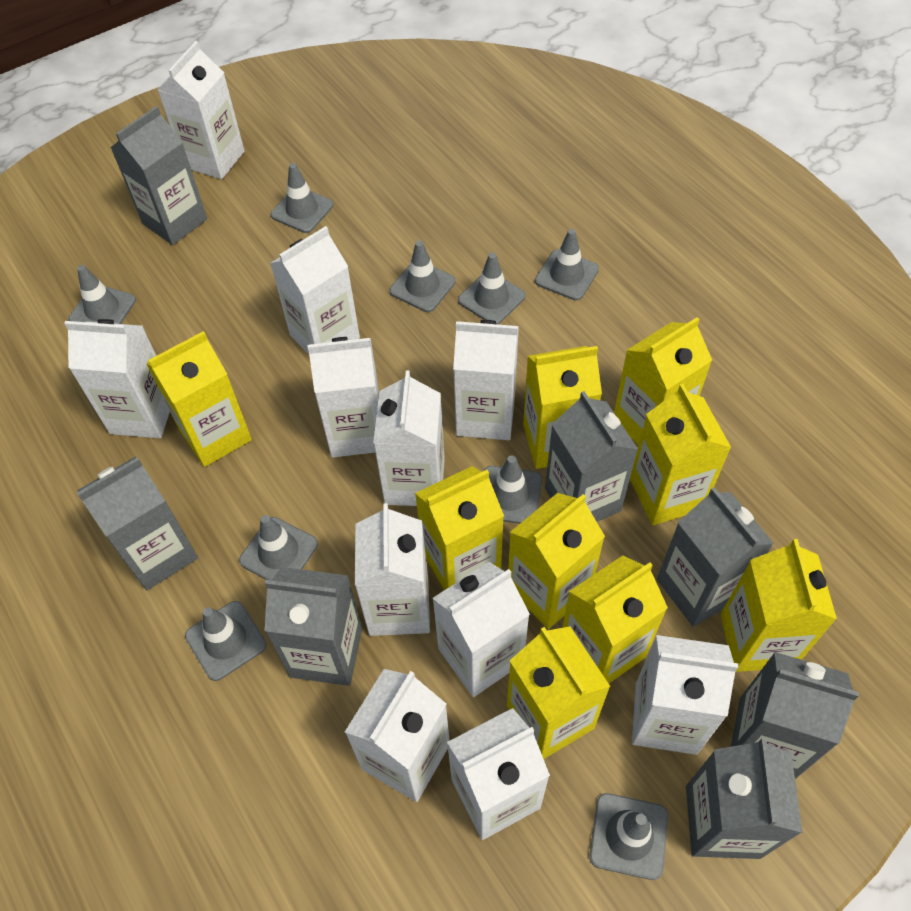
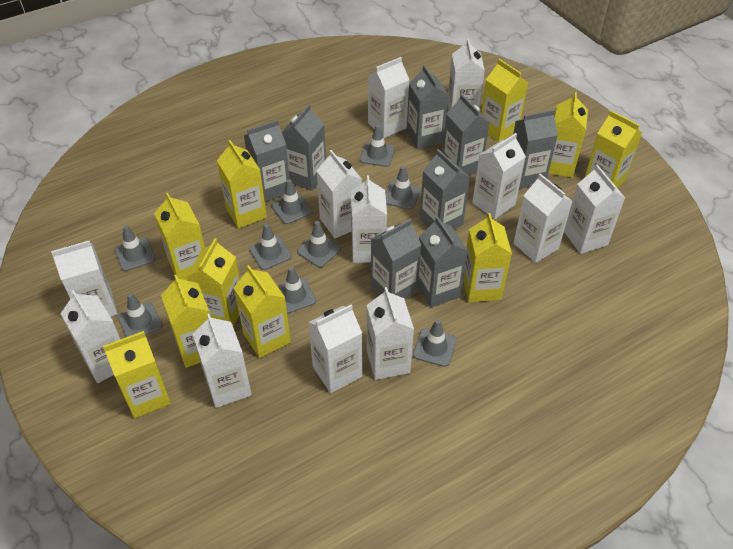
grey carton: 7 -> 8
white carton: 11 -> 12
yellow carton: 9 -> 10

